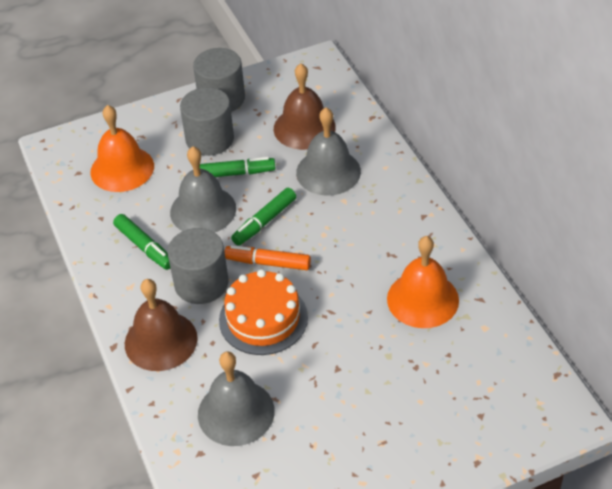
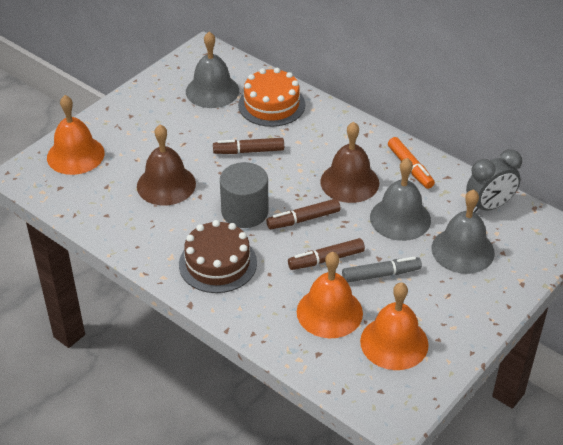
brown cake: 0 -> 1
brown marker: 0 -> 3
green marker: 3 -> 0
grey clock: 0 -> 1
grey cylinder: 3 -> 1
grey marker: 0 -> 1
orange bell: 2 -> 3

